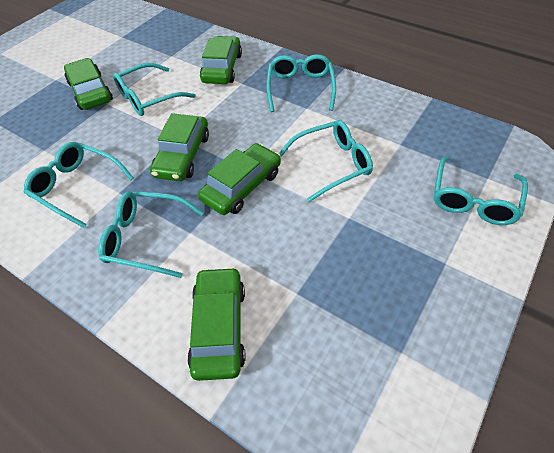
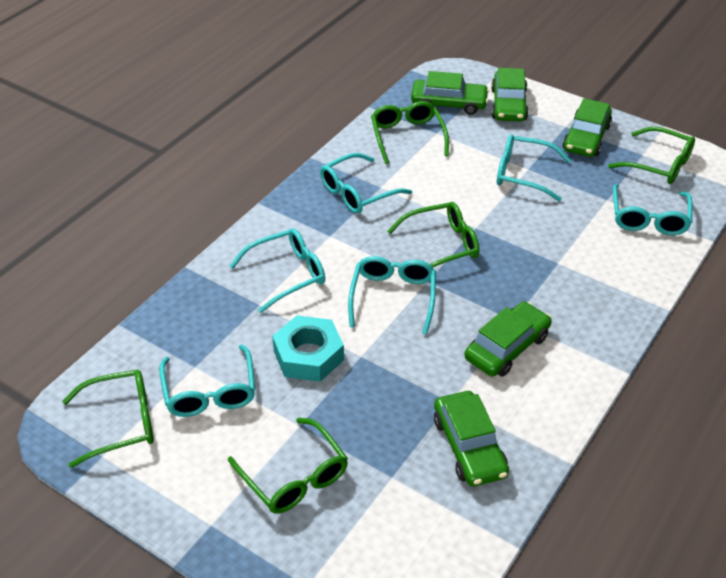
green glasses: 0 -> 5
turquoise nut: 0 -> 1

